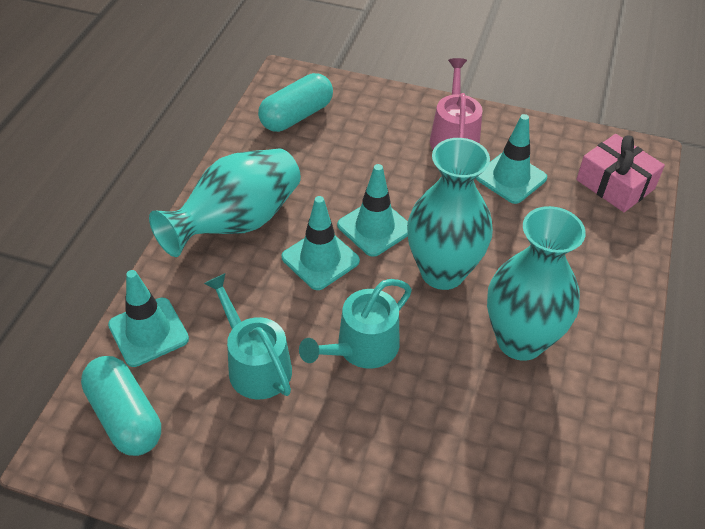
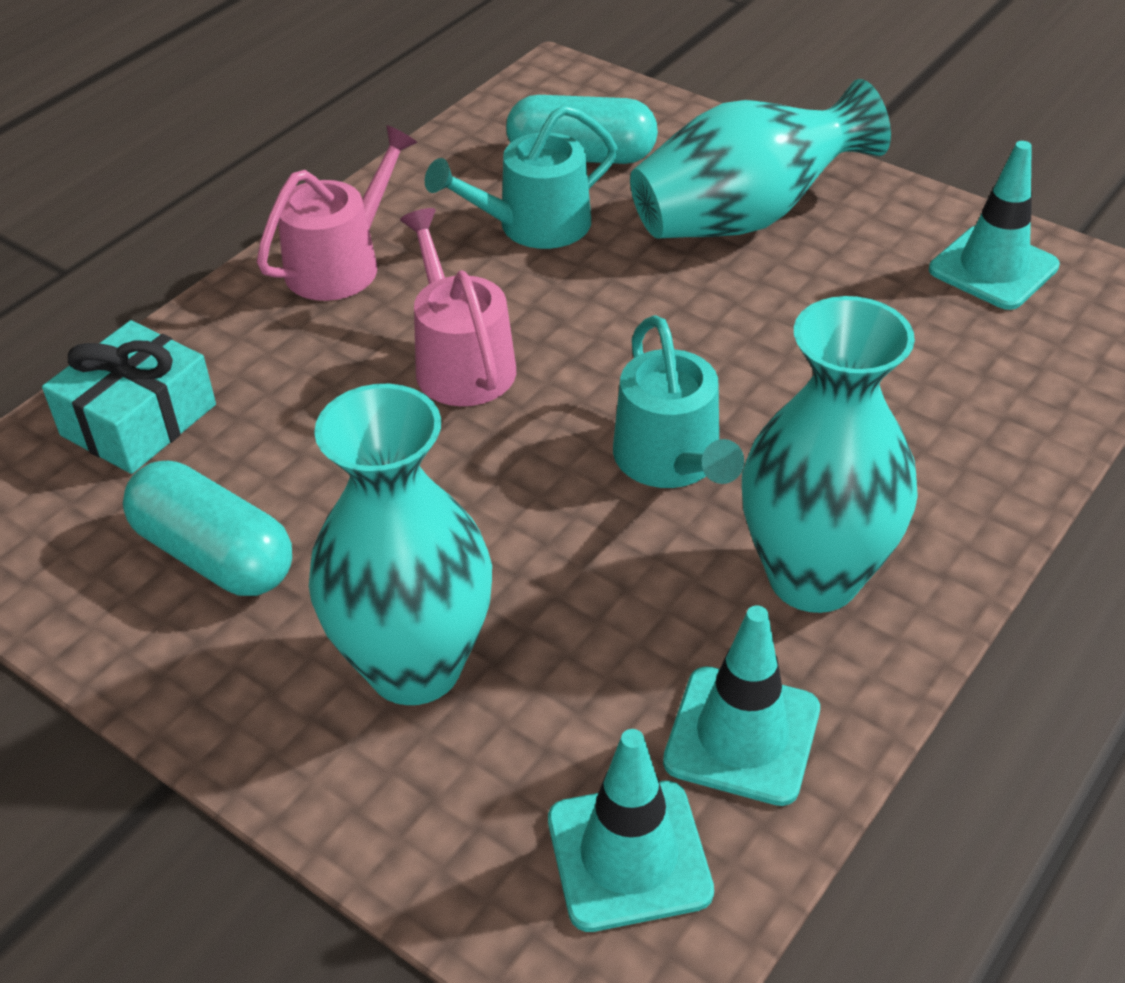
pink gift: 1 -> 0
pink watering can: 1 -> 2
turquoise gift: 0 -> 1
turquoise traffic cone: 4 -> 3

